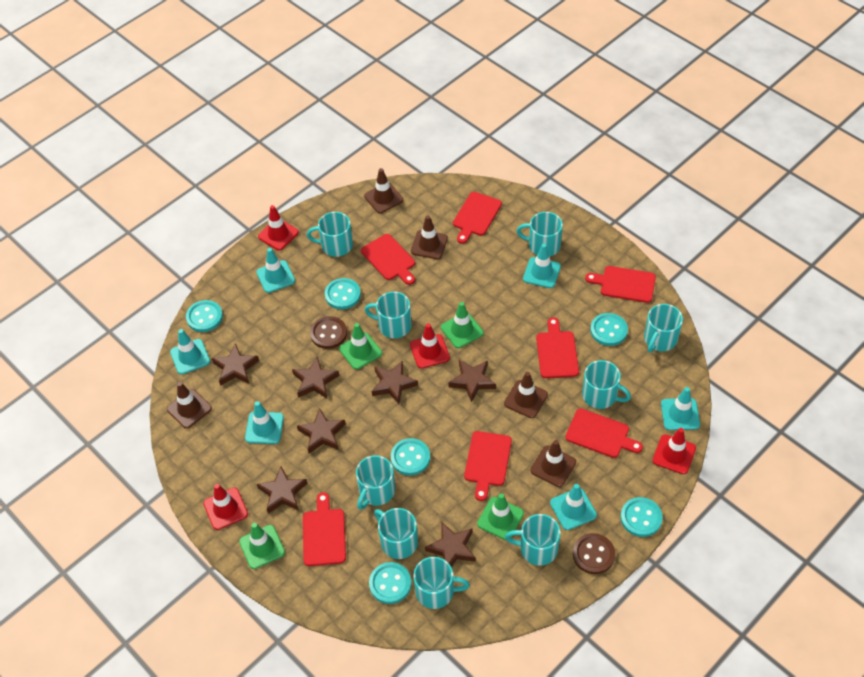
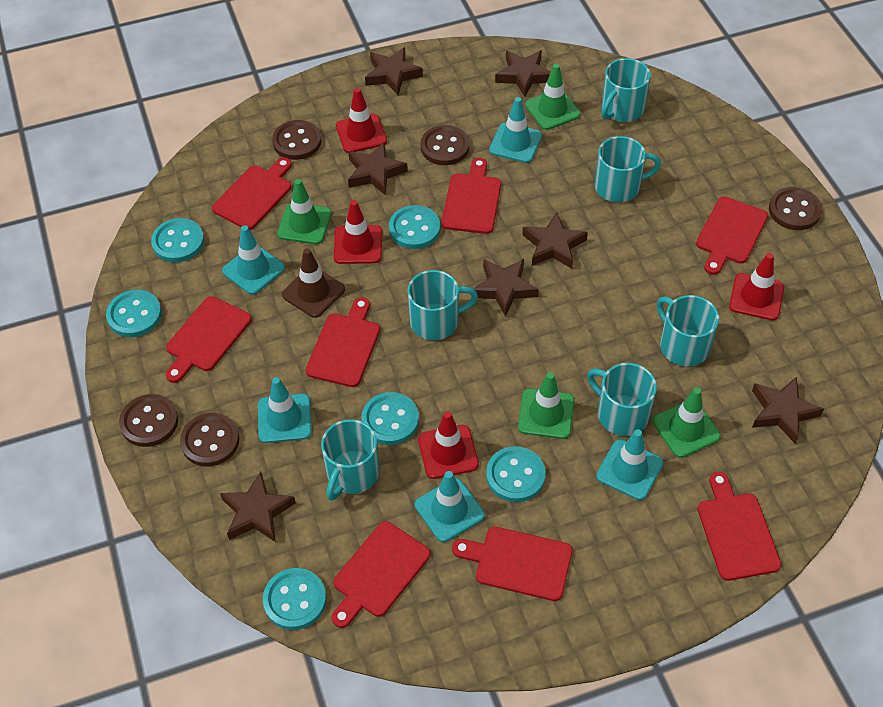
brown button: 2 -> 5
brown traffic cone: 5 -> 1
red cutting board: 7 -> 8
turquoise mug: 9 -> 6
turquoise traffic cone: 6 -> 5

